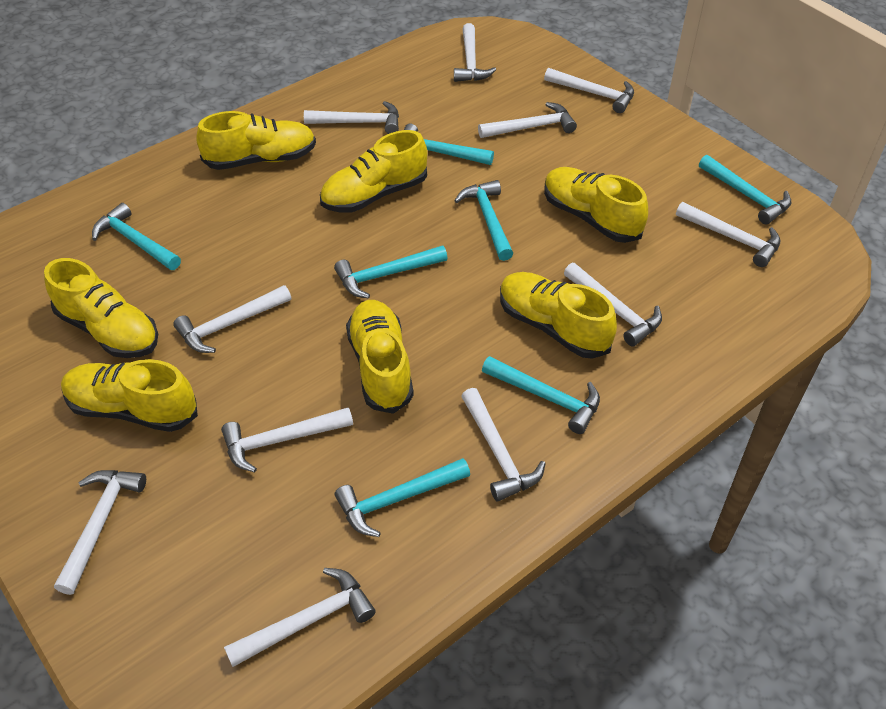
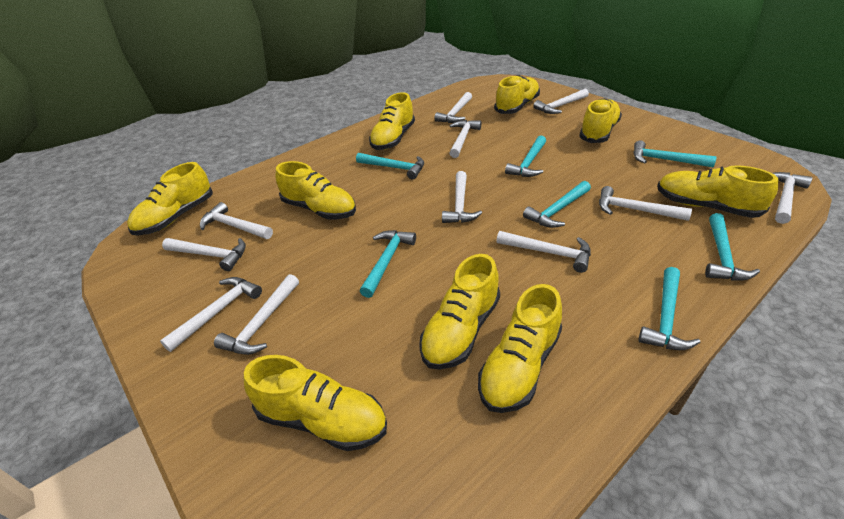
yellow shoe: 7 -> 9

